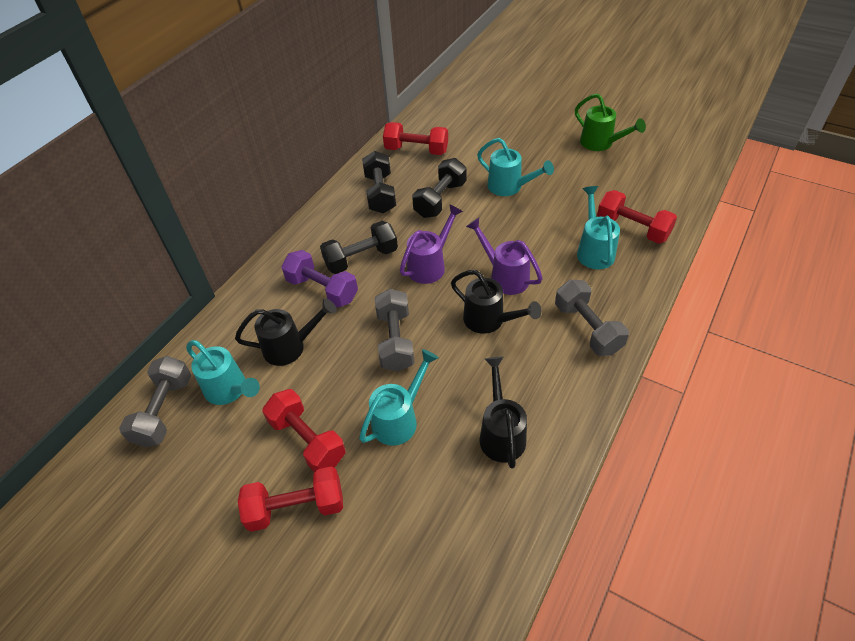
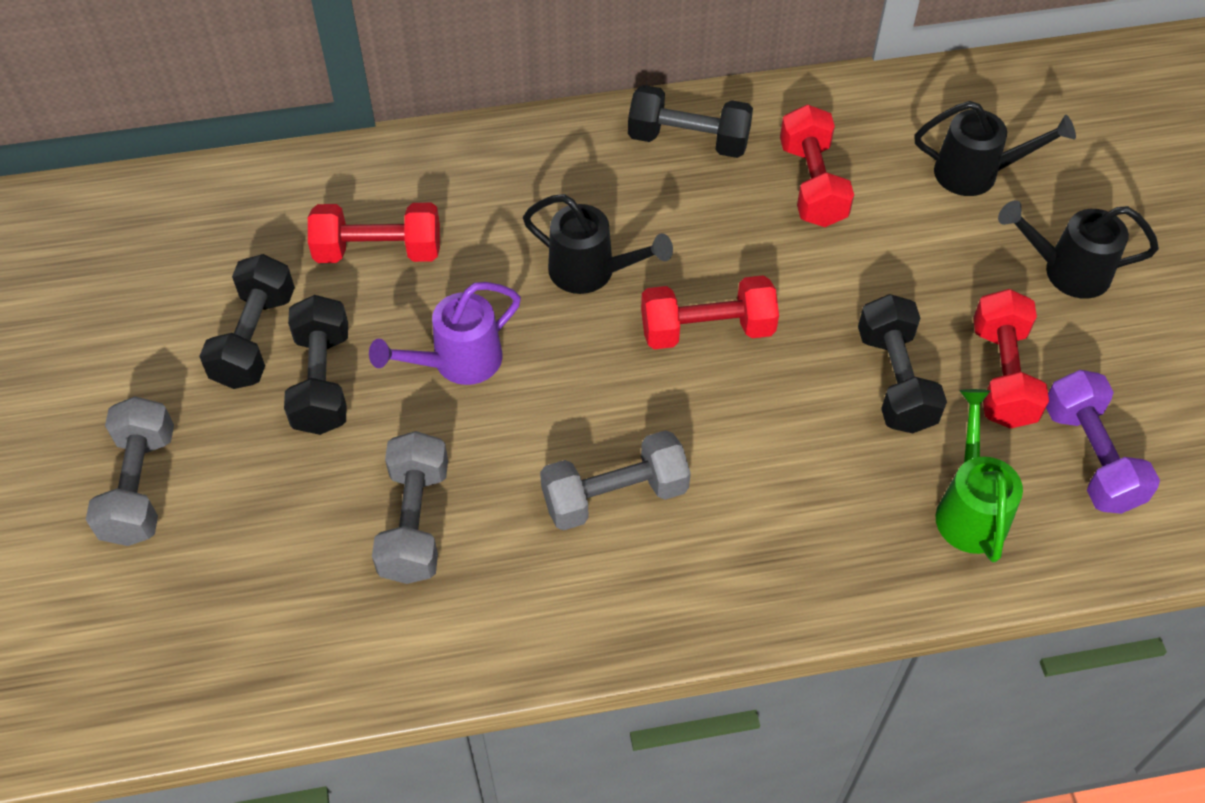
black dumbbell: 3 -> 4
purple watering can: 2 -> 1
turquoise watering can: 4 -> 0

